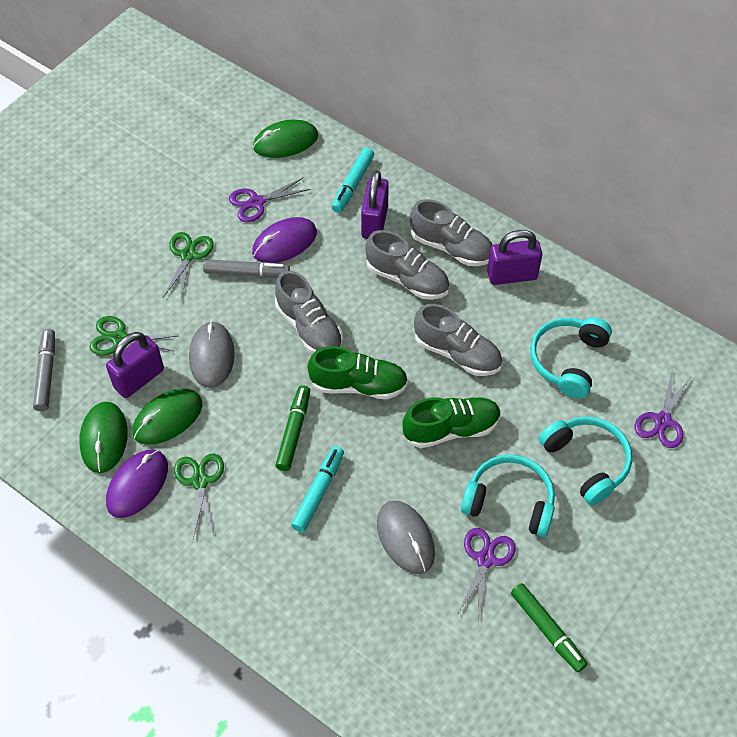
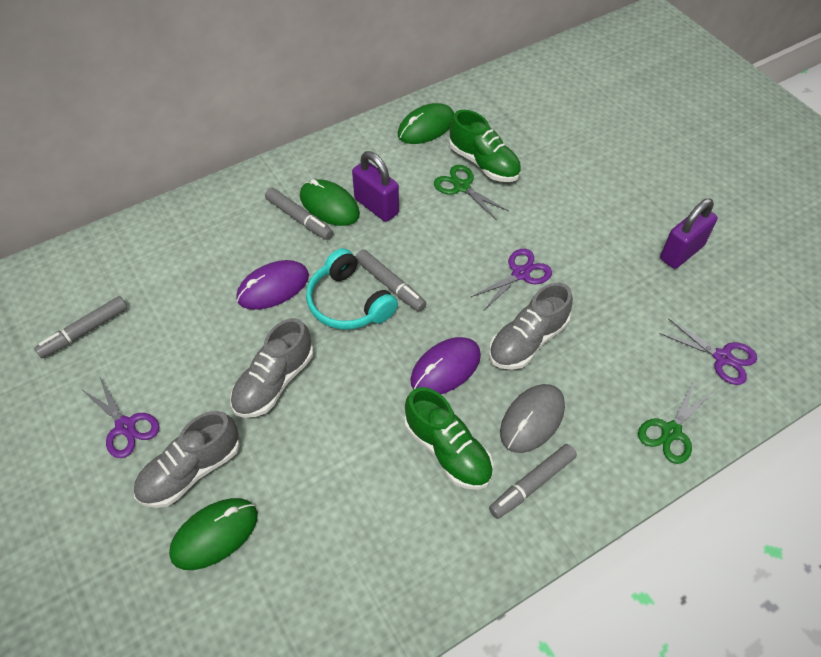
green marker: 2 -> 0
green scissors: 3 -> 2
grey marker: 2 -> 4
grey mouse: 2 -> 1
grey shoe: 4 -> 3
purple padlock: 3 -> 2
turquoise headphones: 3 -> 1
turquoise marker: 2 -> 0

